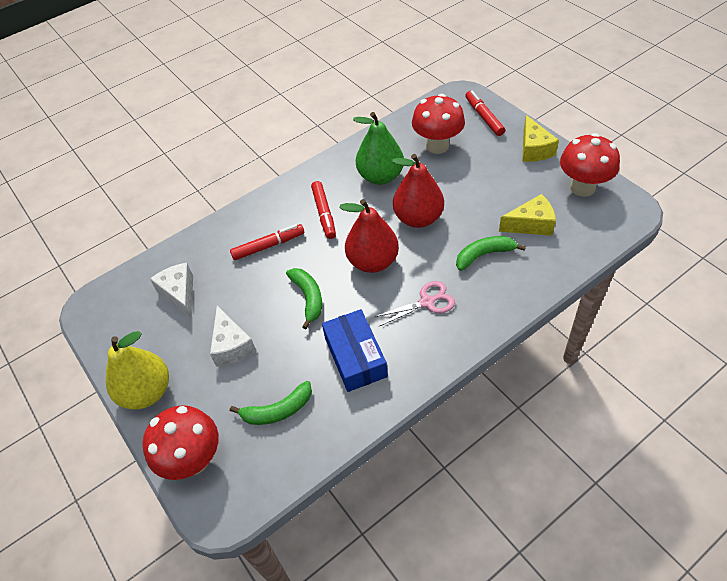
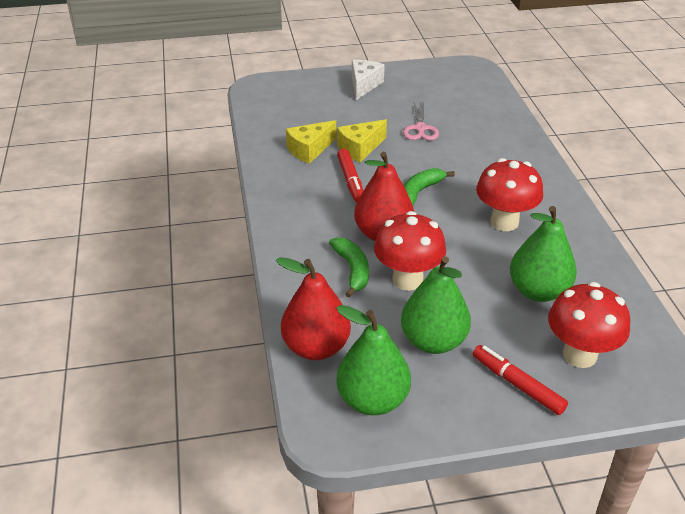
blue box: 1 -> 0
green banana: 3 -> 2
green pear: 1 -> 3
red marker: 3 -> 2
white cheese: 2 -> 1
yellow pear: 1 -> 0

